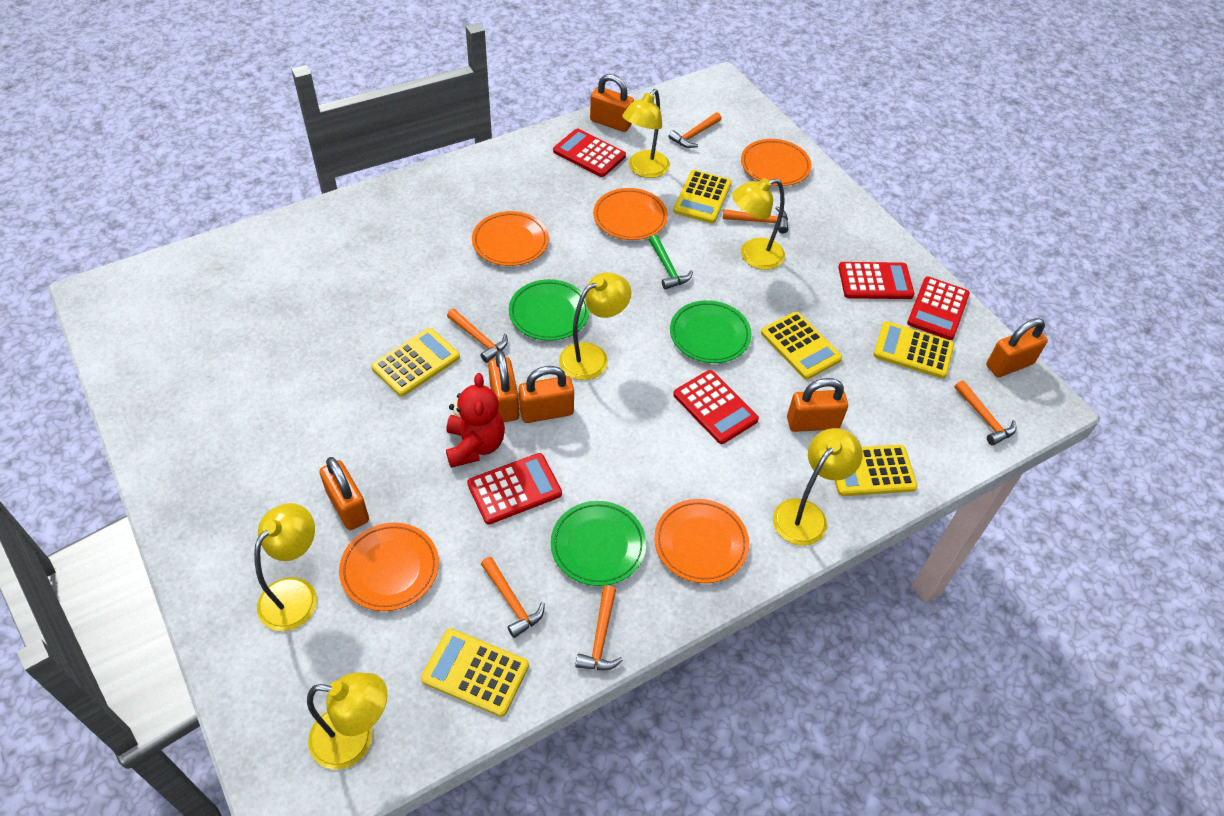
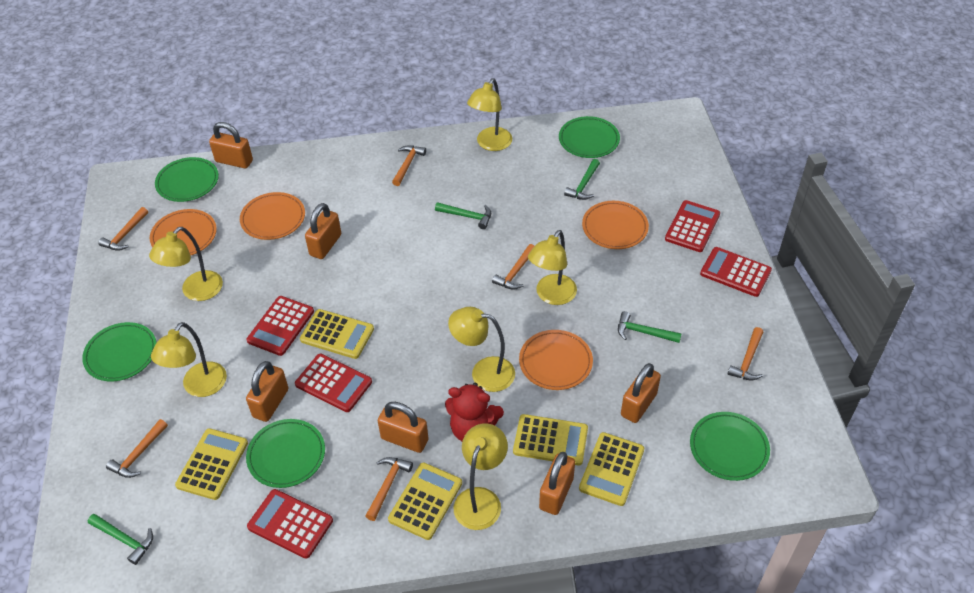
green hammer: 1 -> 4
green plate: 3 -> 5
orange plate: 5 -> 4
yellow calculator: 6 -> 5

